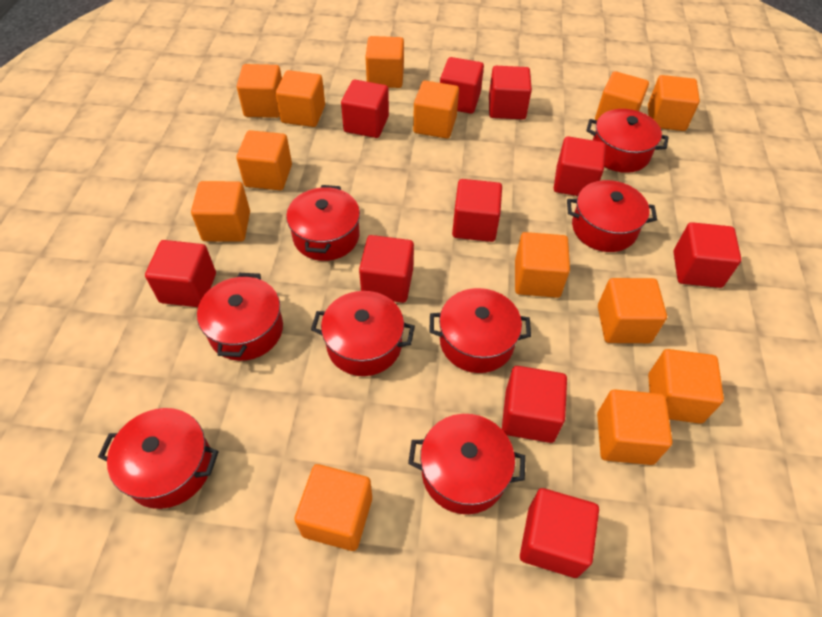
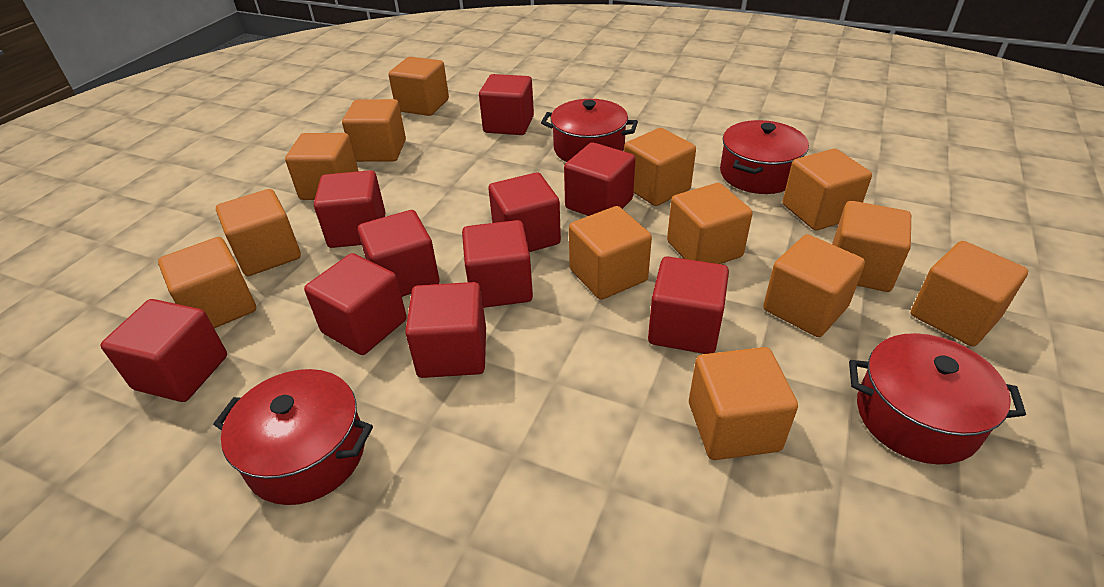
red pot: 8 -> 4

